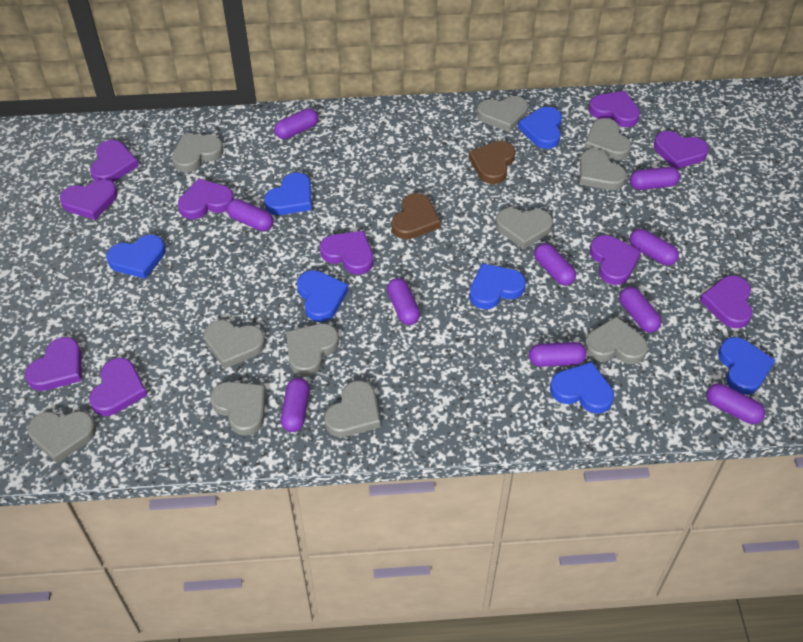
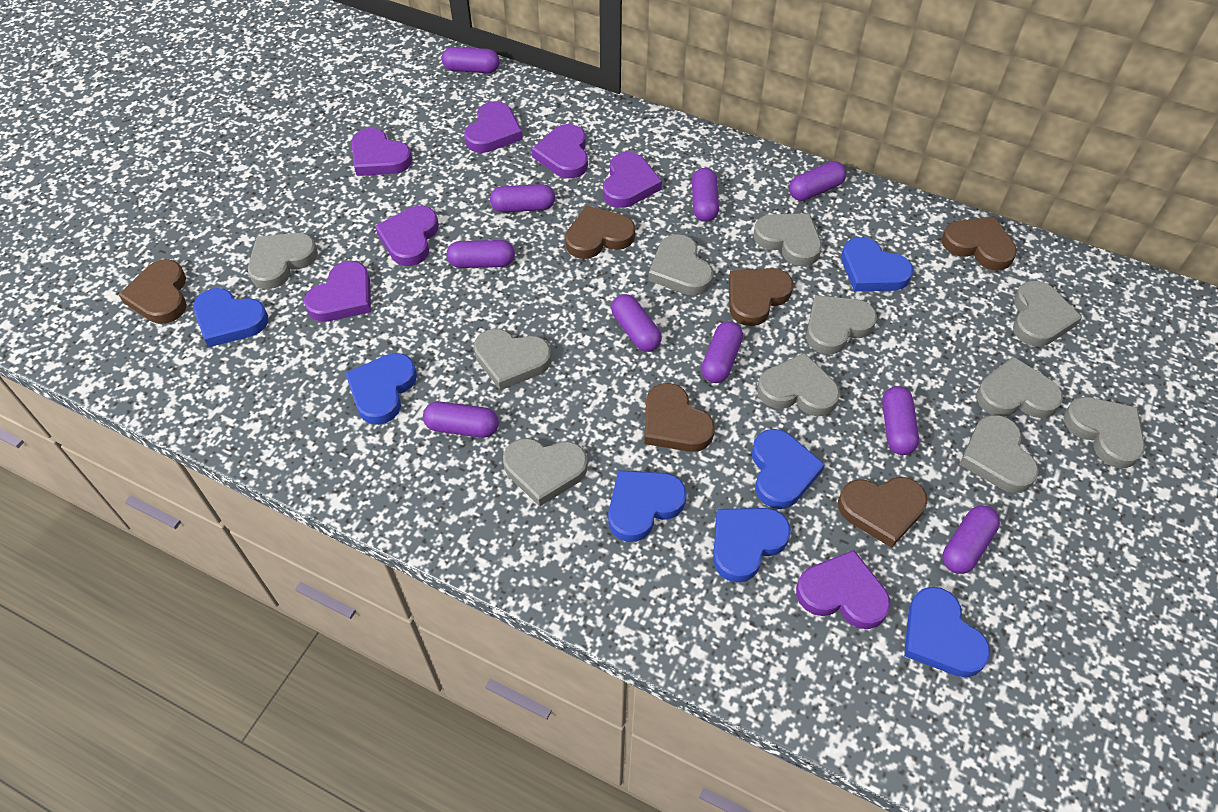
brown heart: 2 -> 6
purple heart: 10 -> 7

